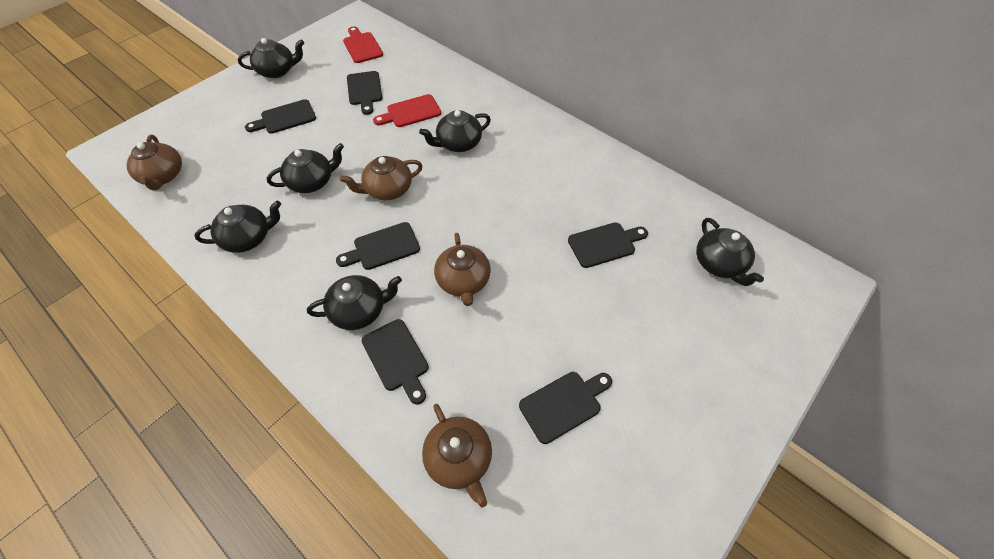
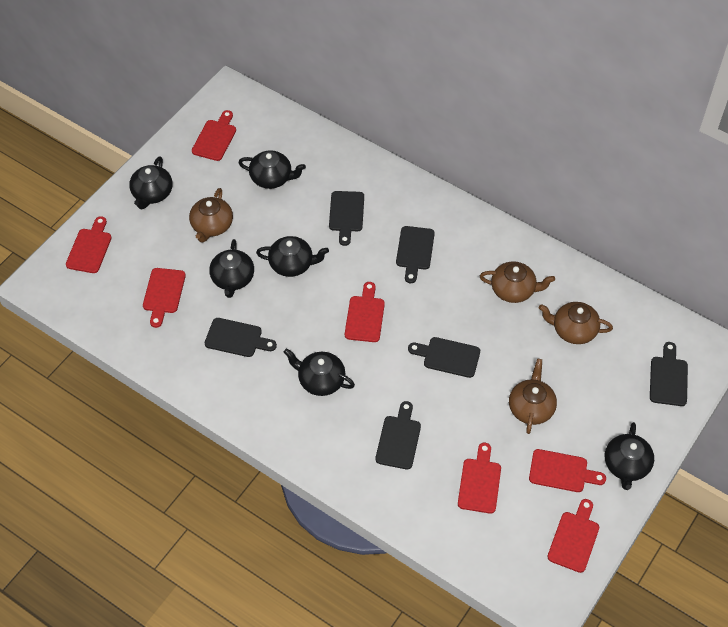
red cutting board: 2 -> 7

